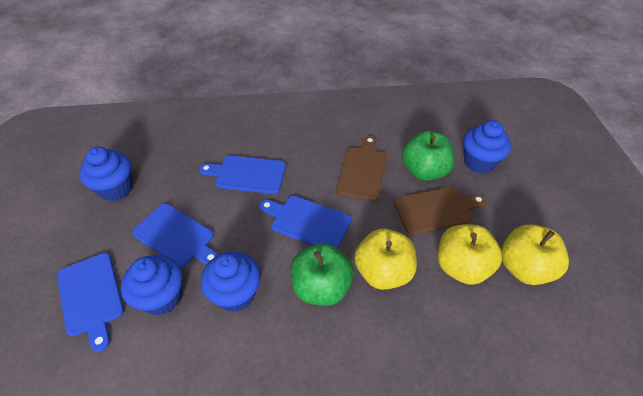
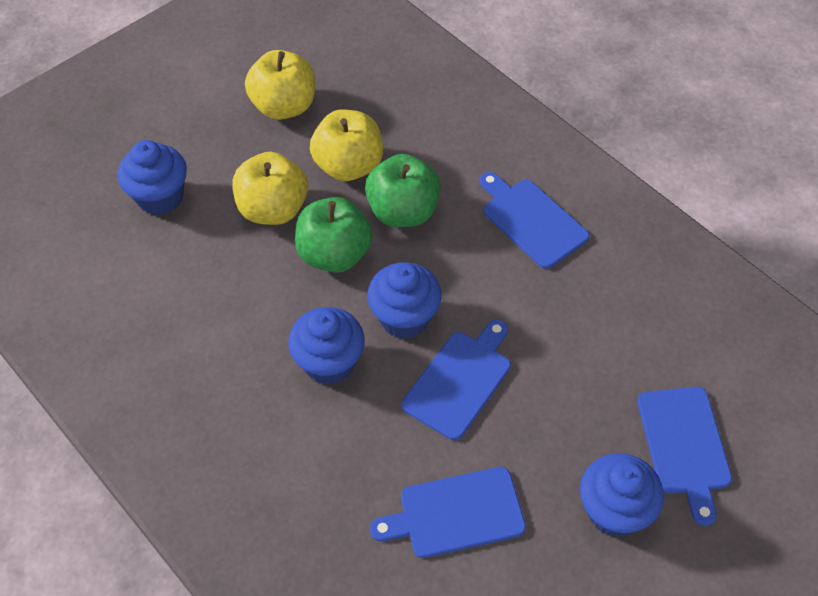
brown cutting board: 2 -> 0

